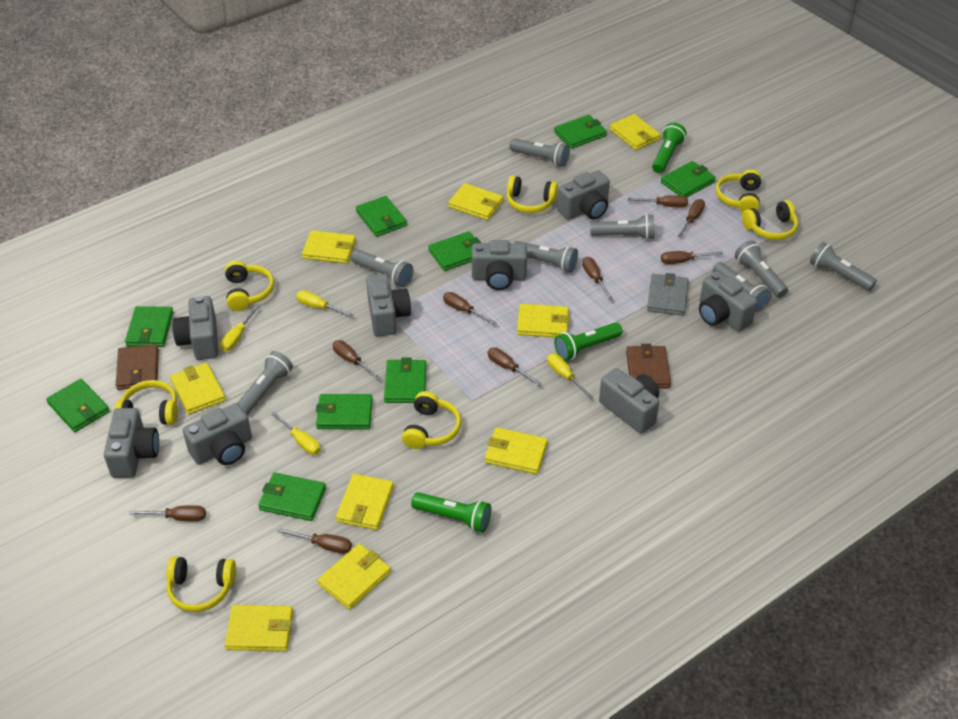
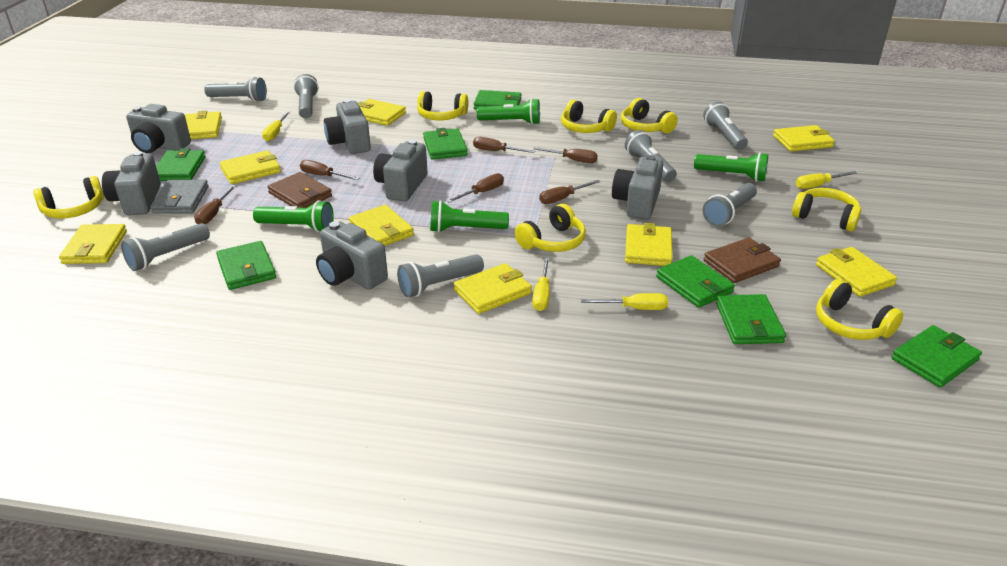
brown screwdriver: 9 -> 6
green flashlight: 3 -> 4
green wallet: 9 -> 7
grey camera: 8 -> 6
grey flashlight: 8 -> 7

